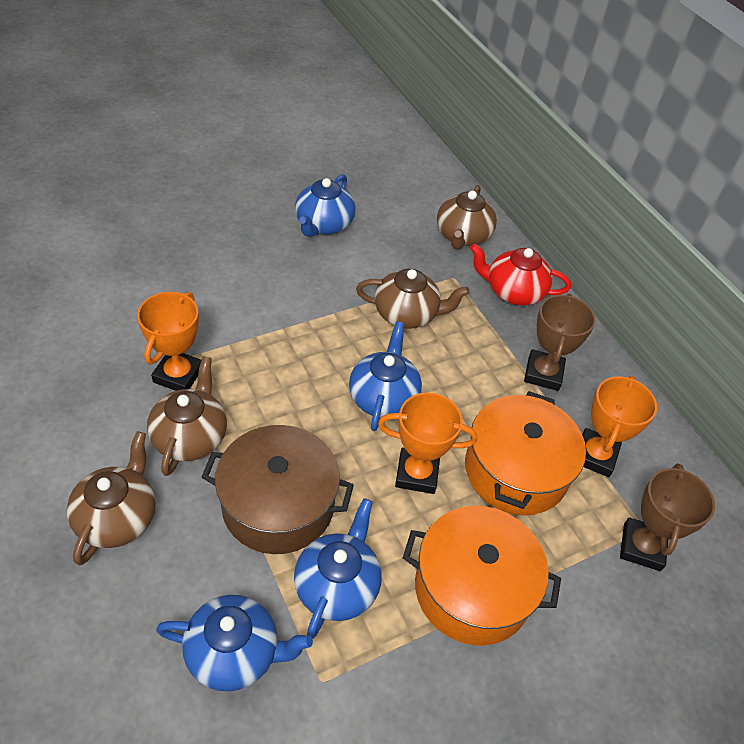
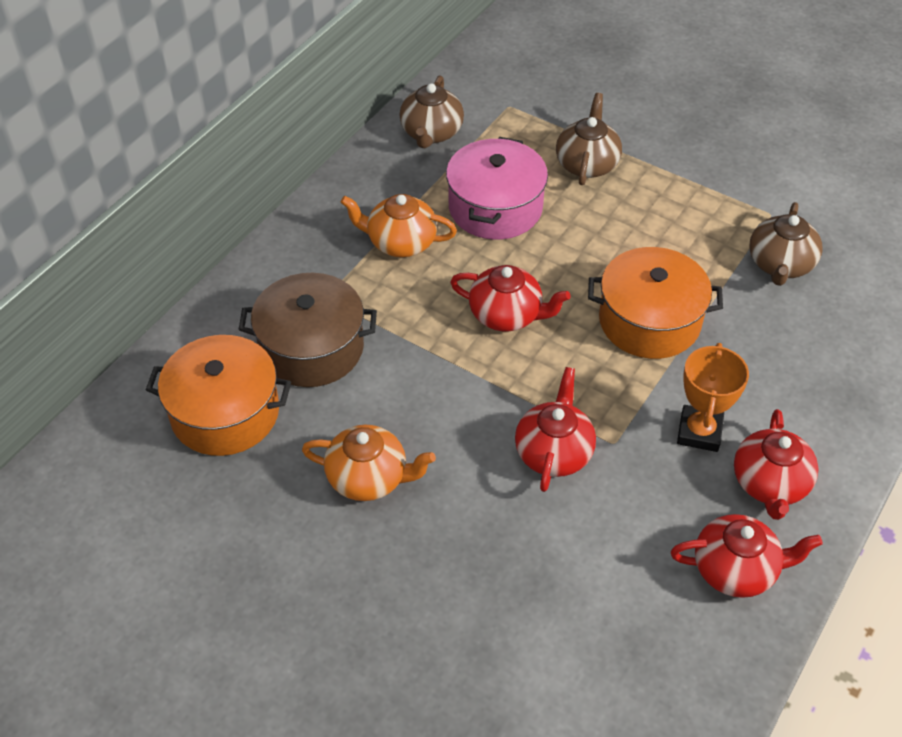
blue teapot: 4 -> 0
brown teapot: 4 -> 3
brown trophy: 2 -> 0
orange teapot: 0 -> 2
orange trophy: 3 -> 1
pink pot: 0 -> 1
red teapot: 1 -> 4

